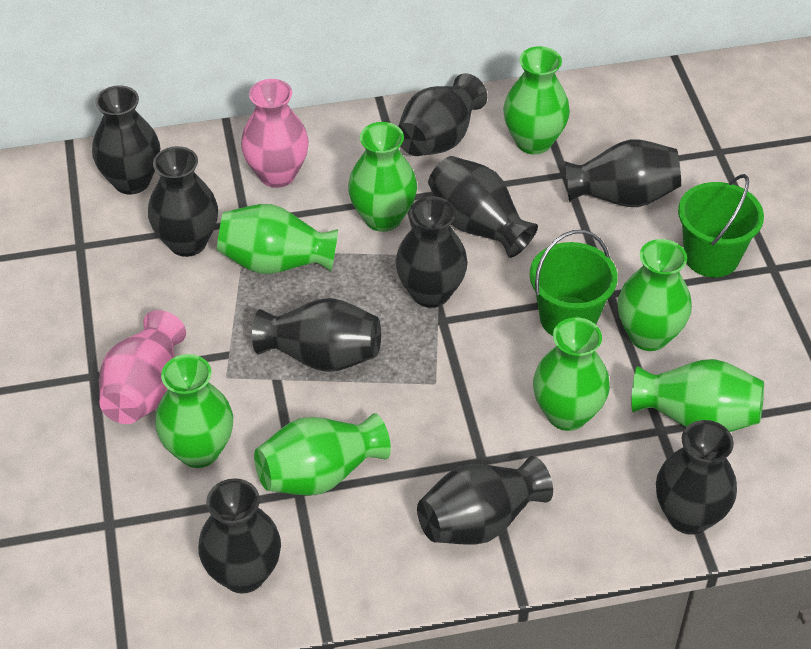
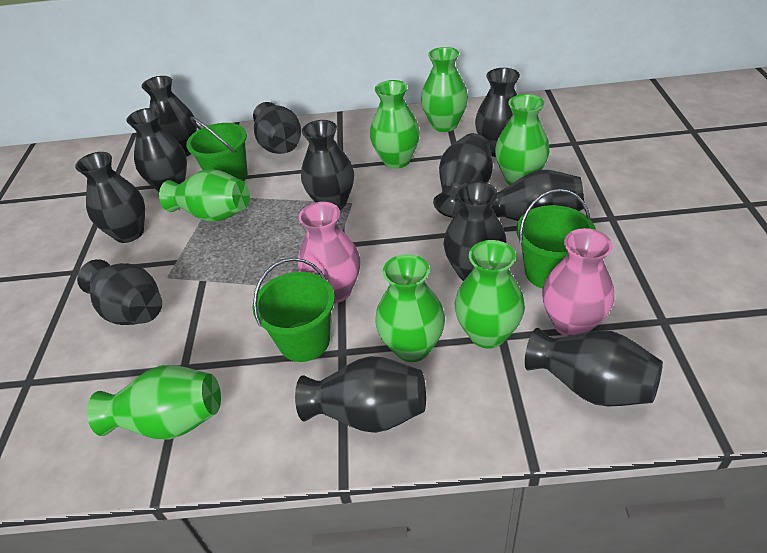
black vase: 10 -> 12
green bucket: 2 -> 3
green vase: 8 -> 7

